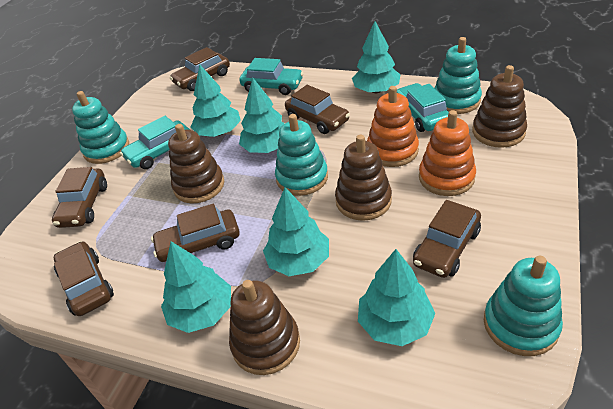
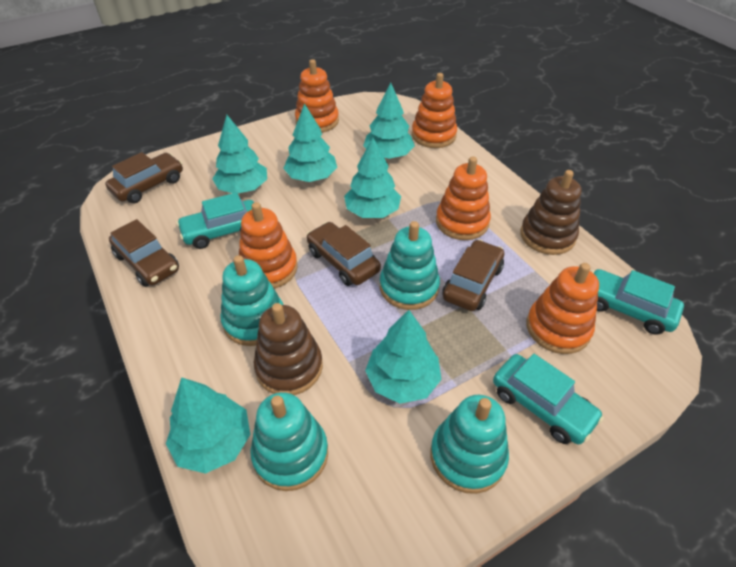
brown car: 6 -> 4
brown stacking toy: 4 -> 2
orange stacking toy: 2 -> 5

